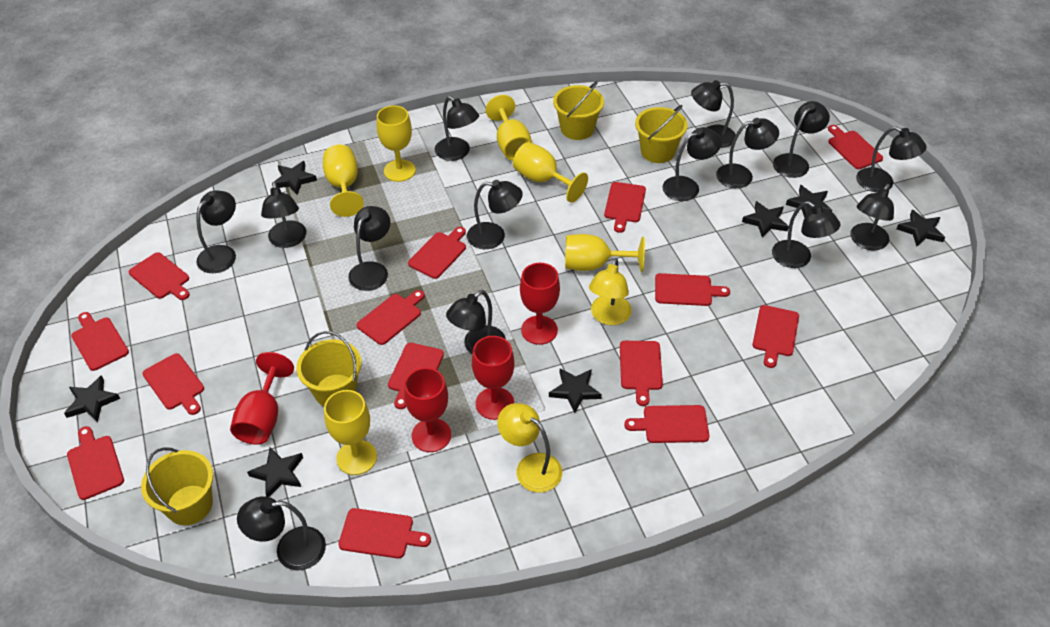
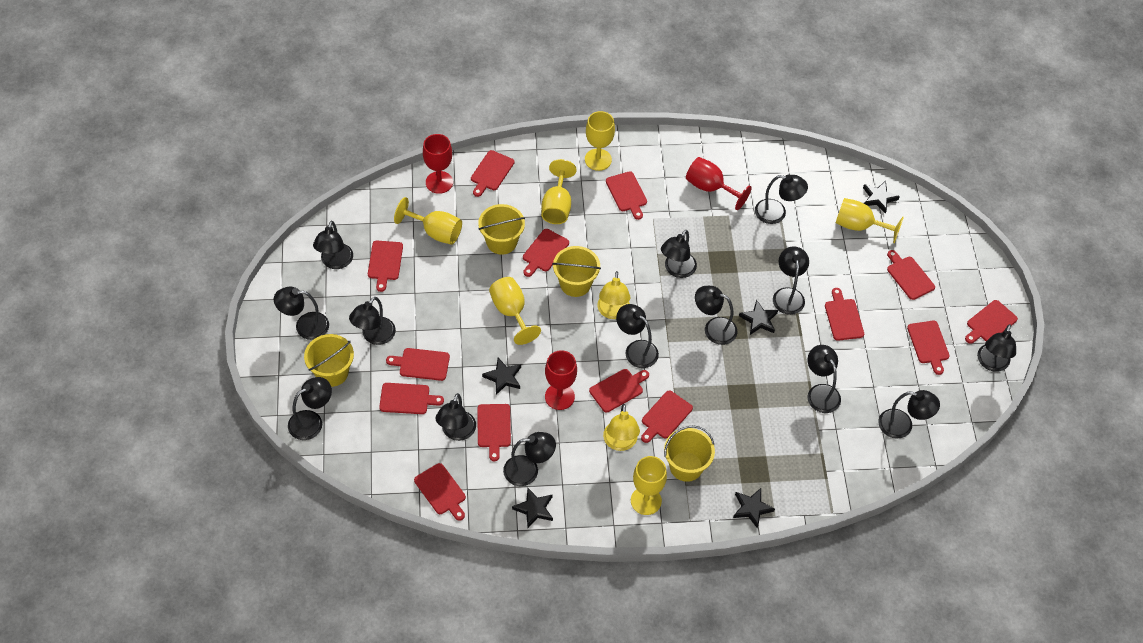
black star: 7 -> 5
red goblet: 4 -> 3

